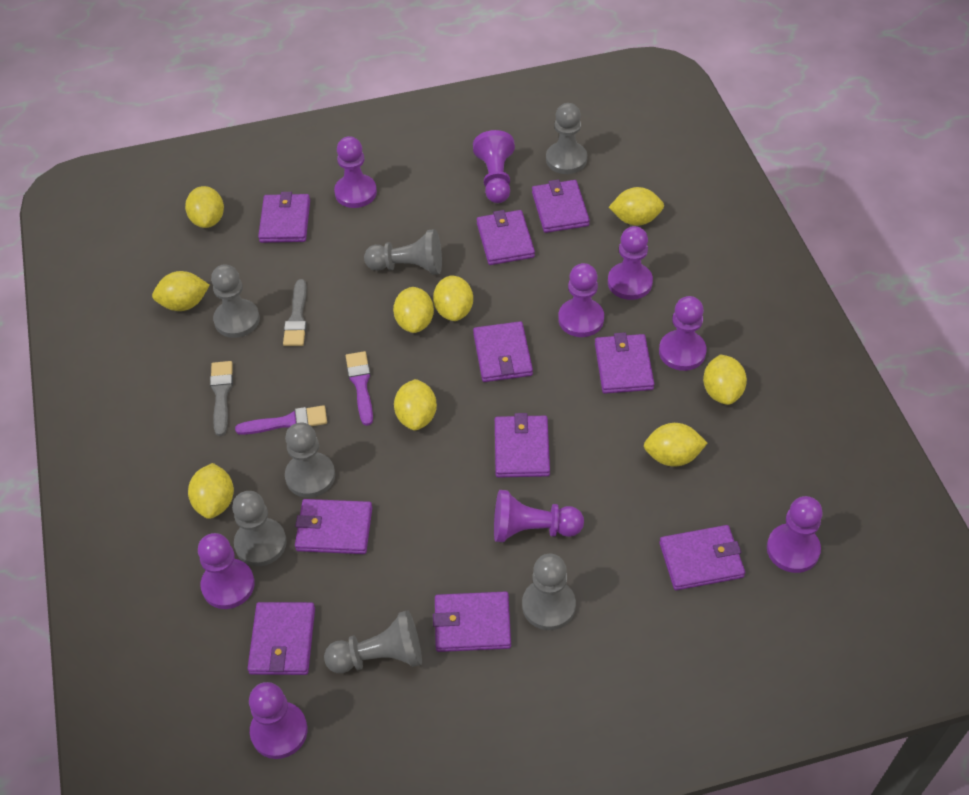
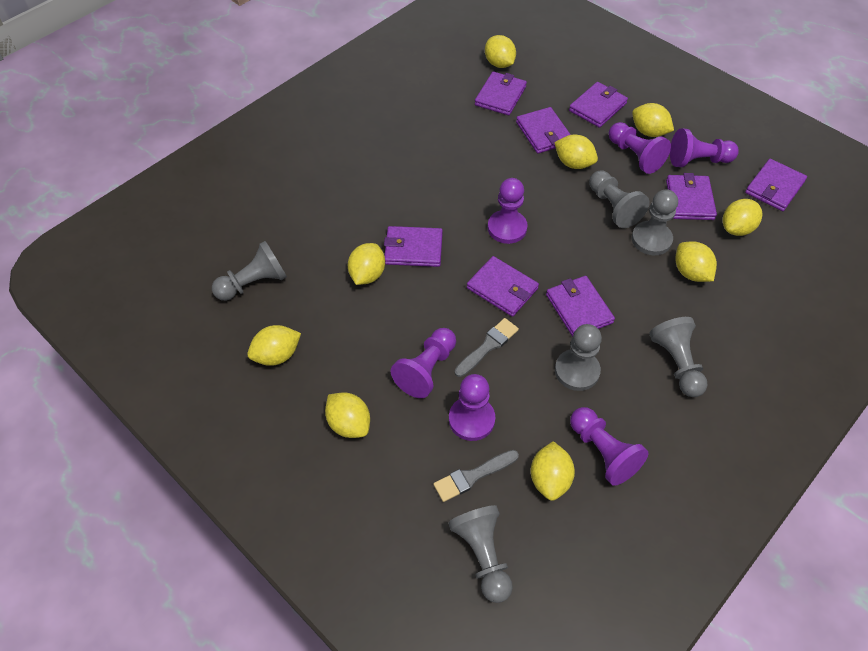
grey pawn: 7 -> 6
purple brush: 2 -> 0
purple pawn: 9 -> 6
purple wallet: 10 -> 8

